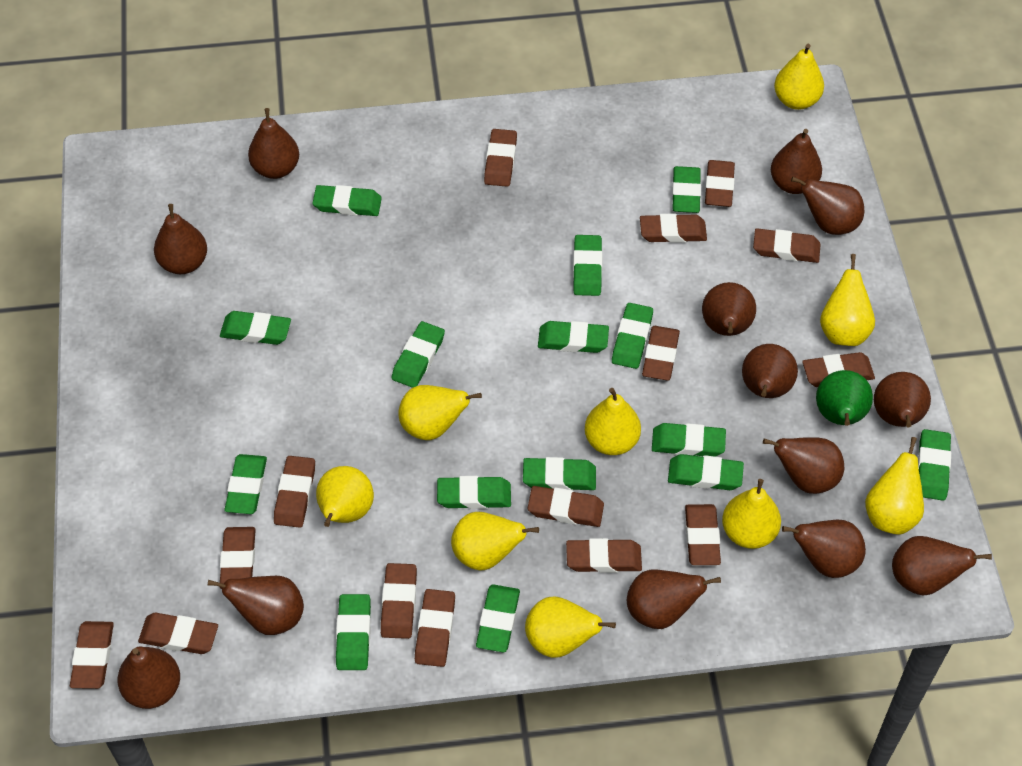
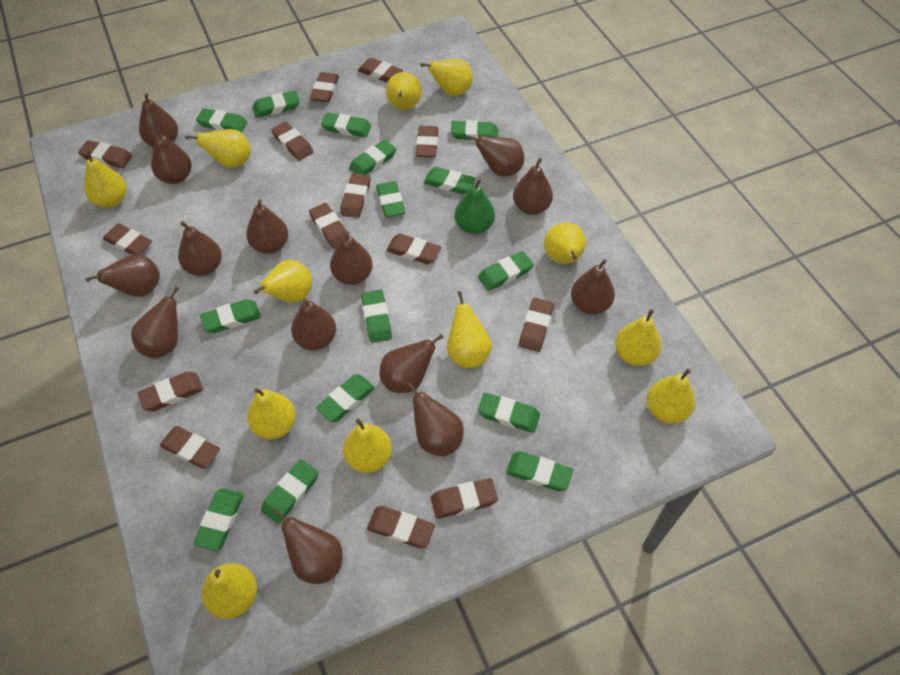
brown eraser: 15 -> 14
brown pear: 13 -> 14
yellow pear: 9 -> 12

